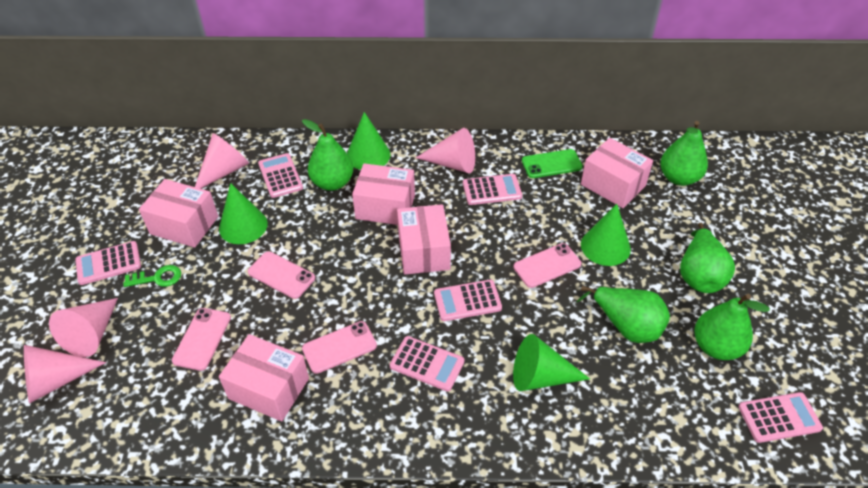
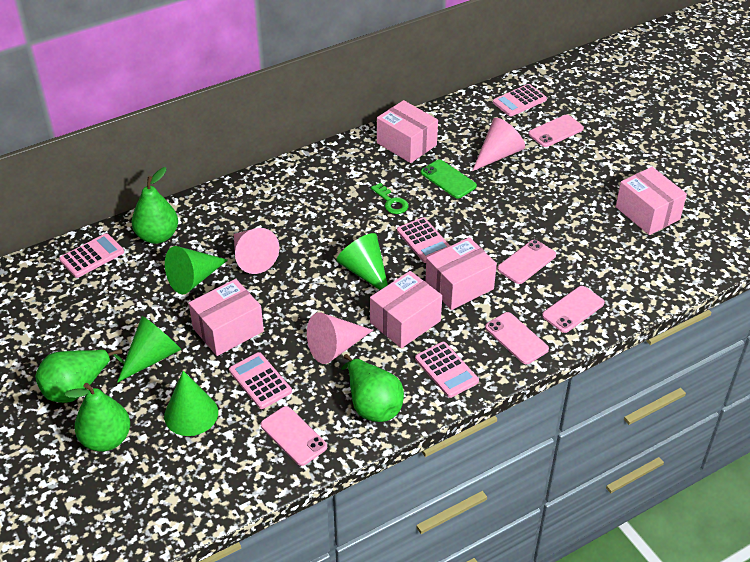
green pear: 5 -> 4
pink calculator: 6 -> 5
pink cone: 4 -> 3
pink phone: 4 -> 5

